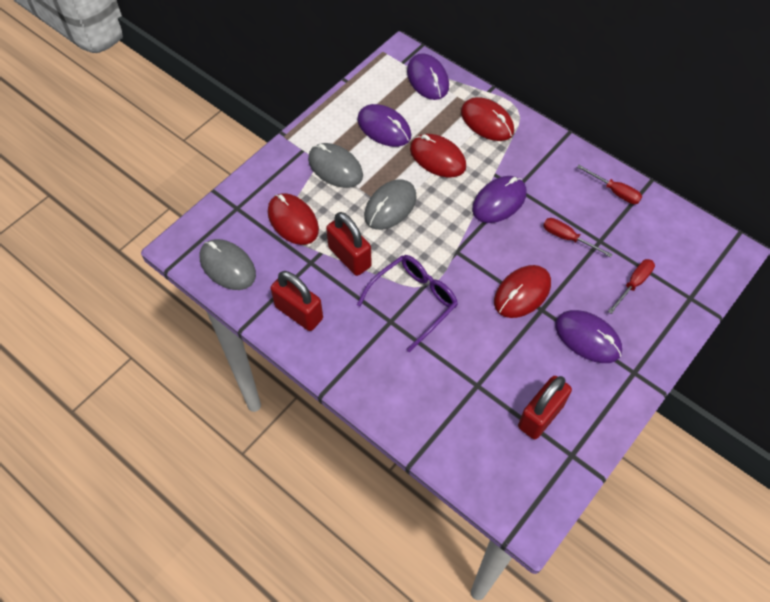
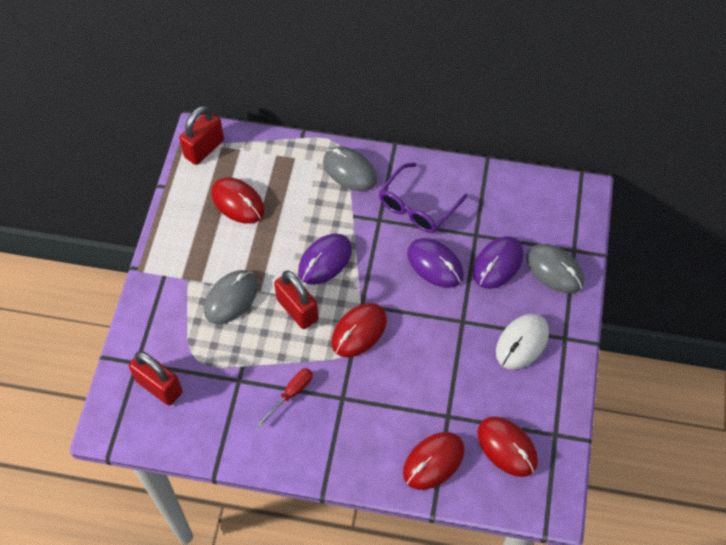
purple mouse: 4 -> 3
red screwdriver: 3 -> 1
white mouse: 0 -> 1

